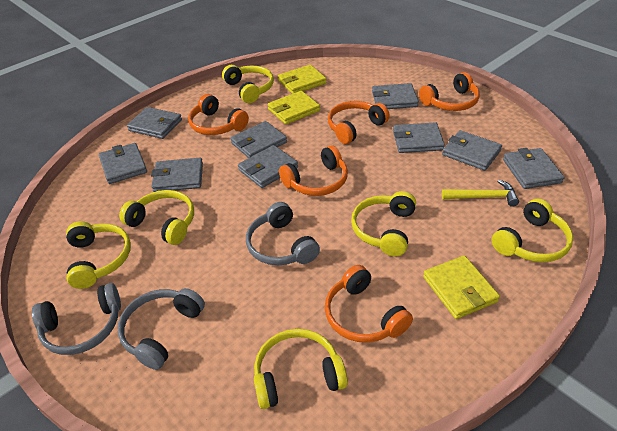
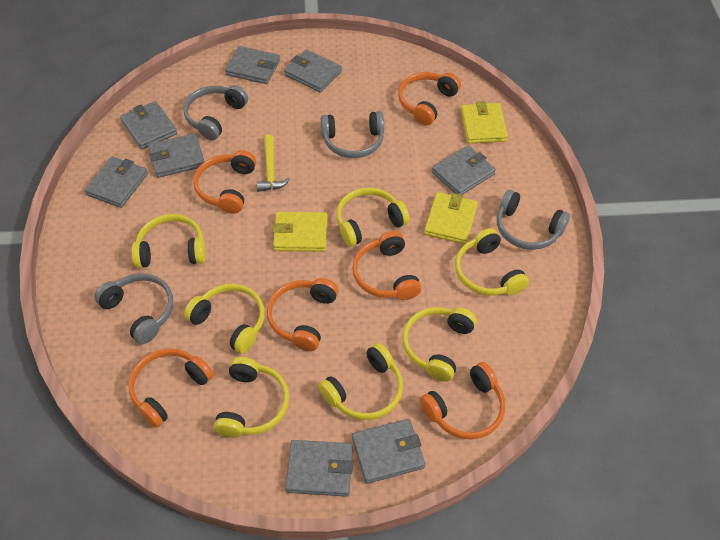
grey headphones: 3 -> 4
grey wallet: 9 -> 8
orange headphones: 5 -> 6
yellow headphones: 6 -> 7

